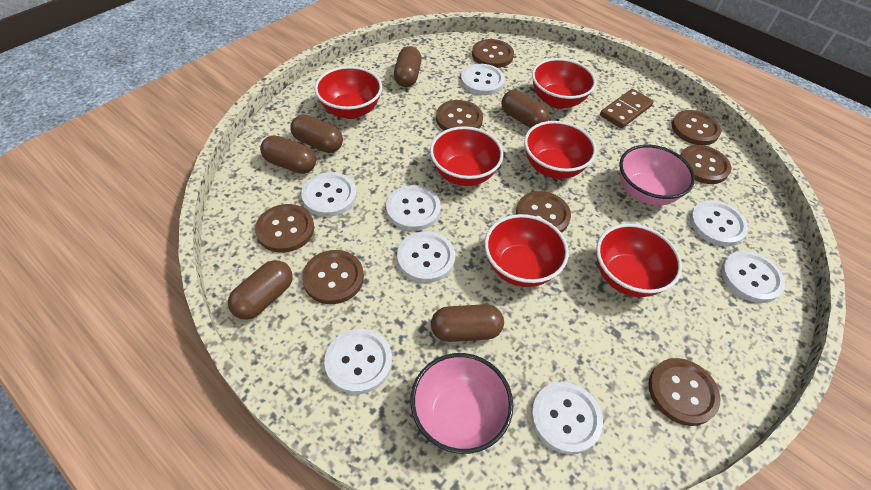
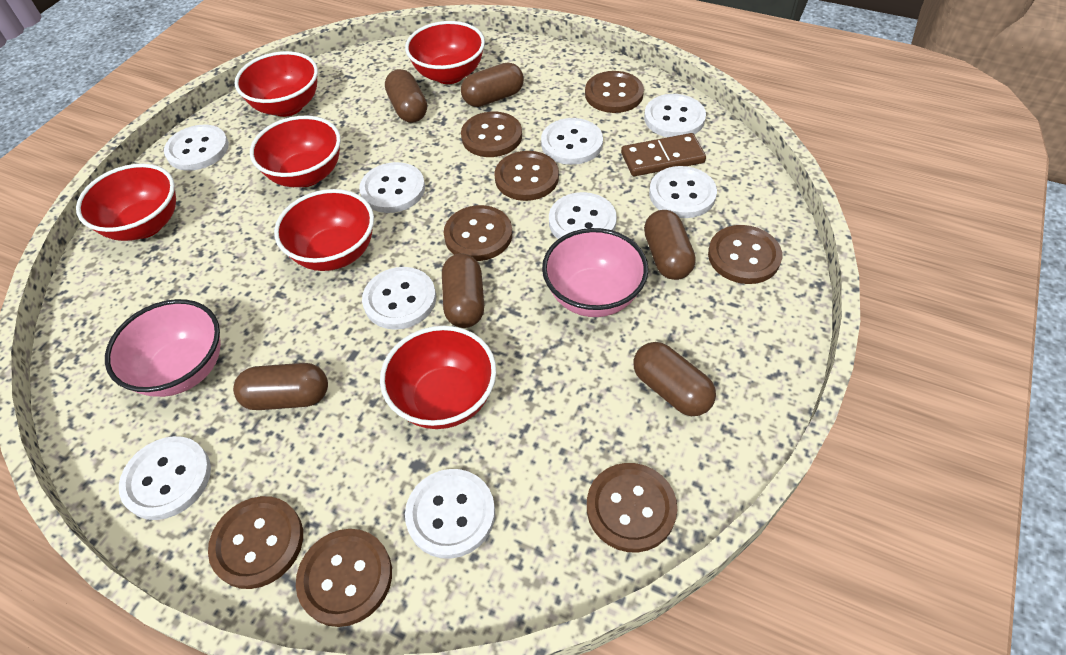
white button: 8 -> 9

